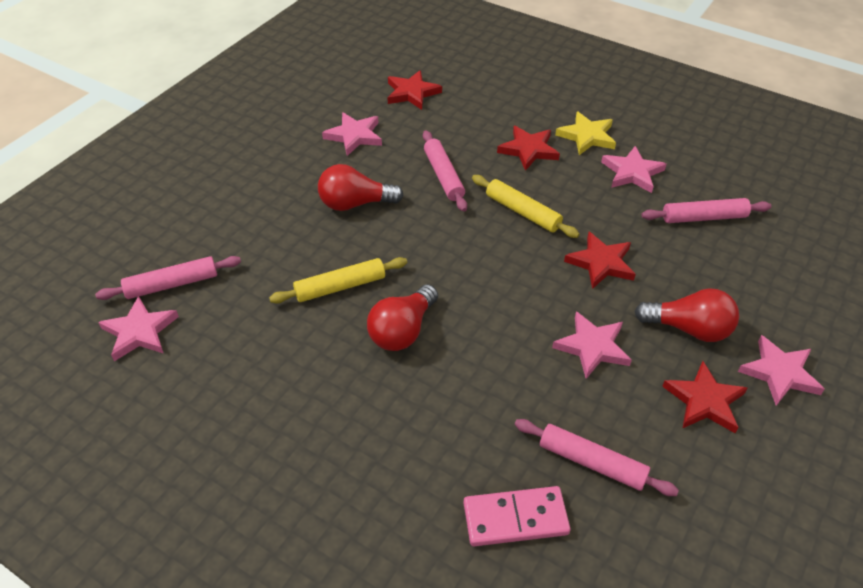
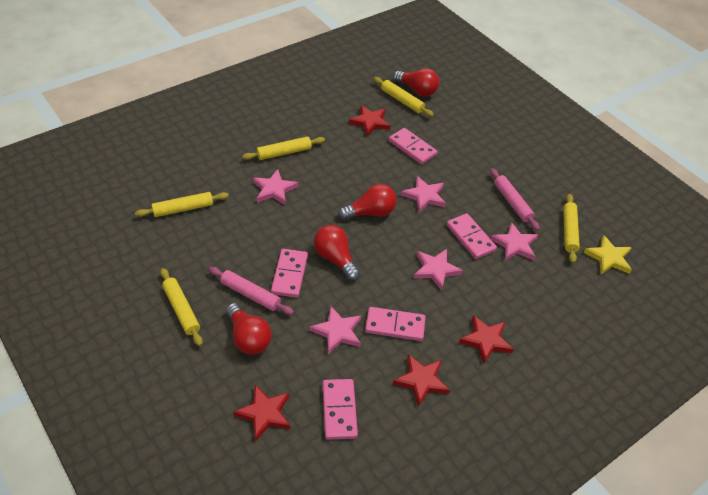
pink domino: 1 -> 5
pink rolling pin: 4 -> 2
red light bulb: 3 -> 4
yellow rolling pin: 2 -> 5

